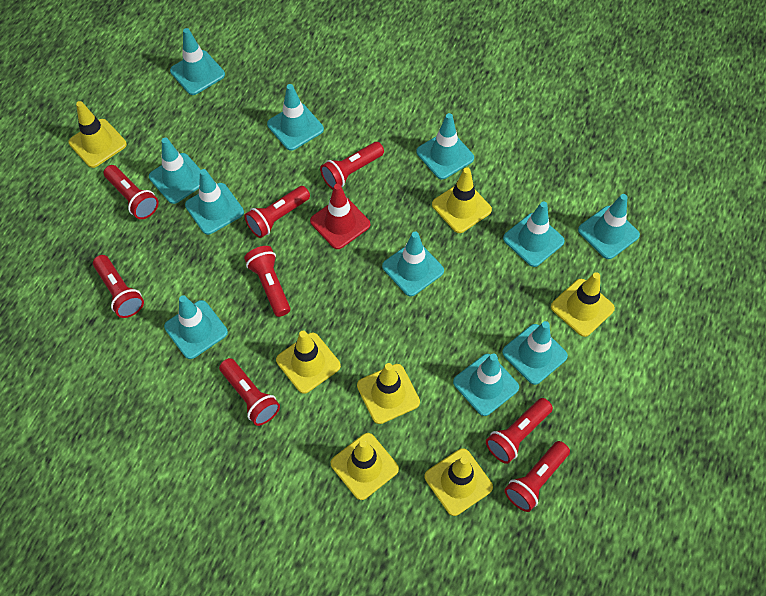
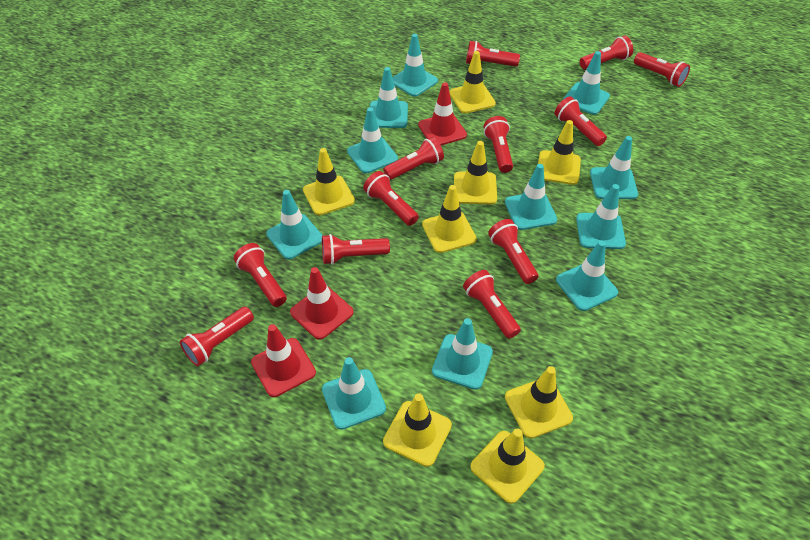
red flashlight: 8 -> 12
red traffic cone: 1 -> 3
yellow traffic cone: 7 -> 8

